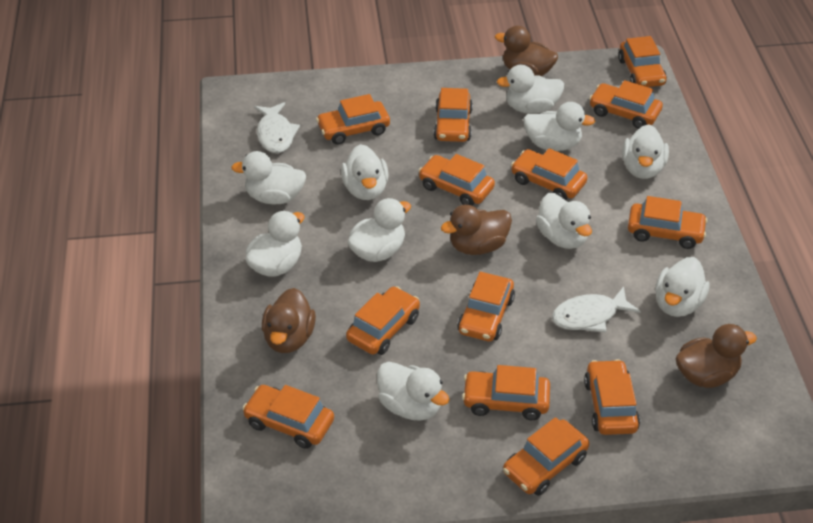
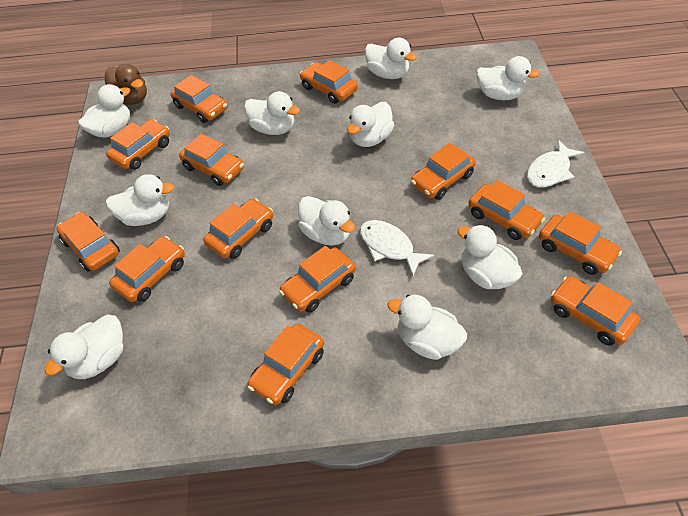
brown duck: 4 -> 1

